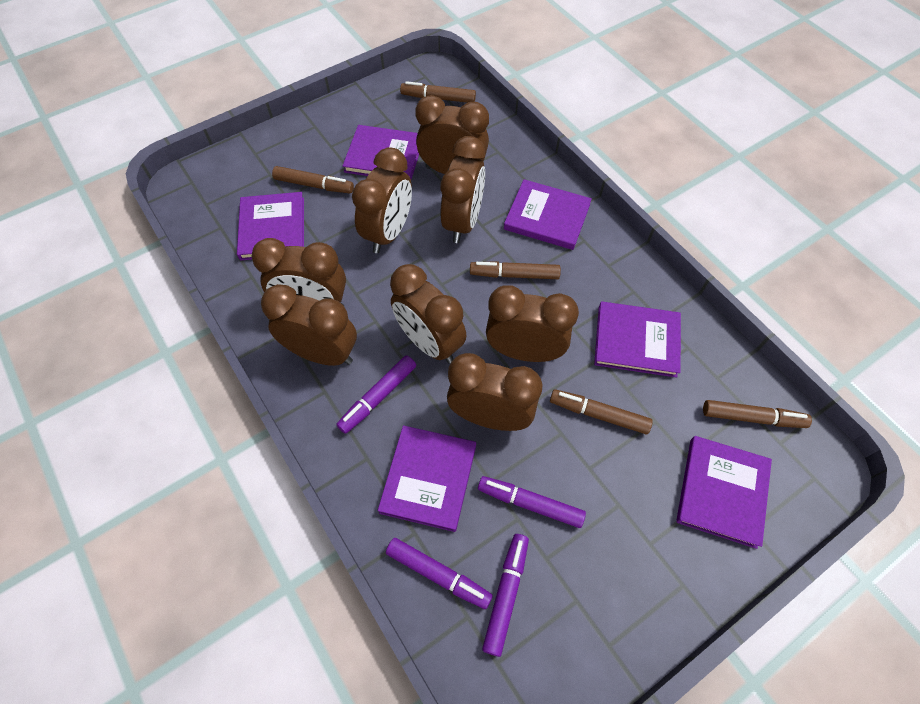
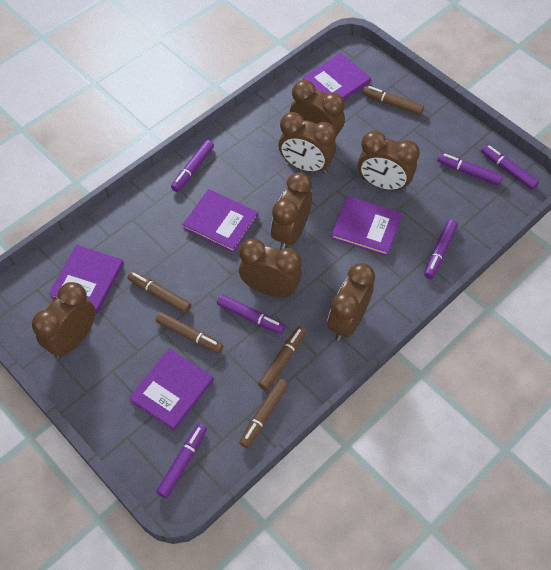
brown clock: 8 -> 7
purple book: 6 -> 5
purple marker: 4 -> 6

